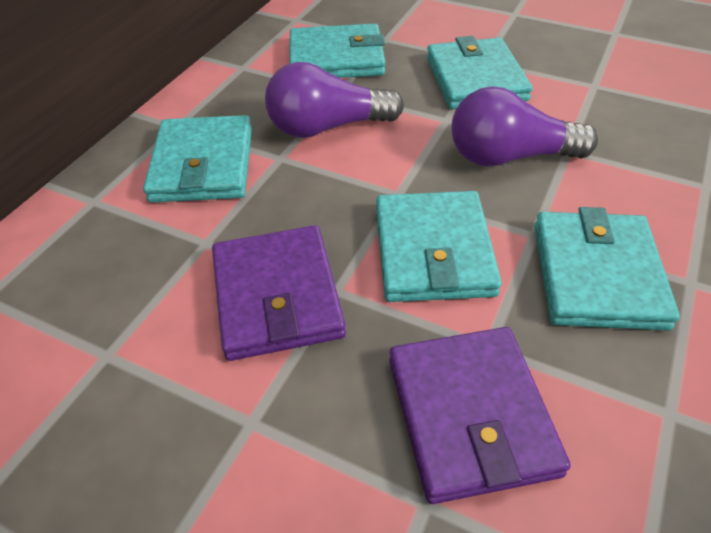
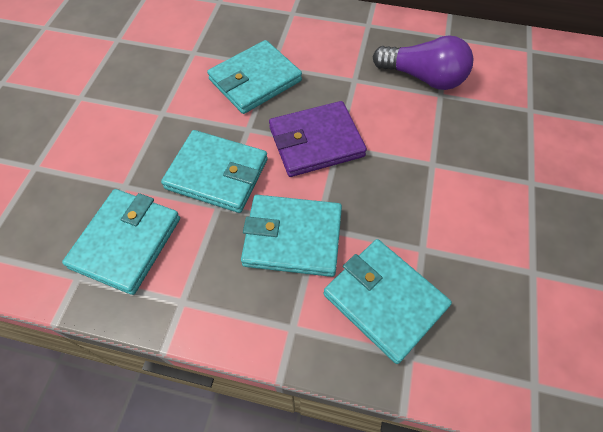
purple light bulb: 2 -> 1
purple wallet: 2 -> 1

